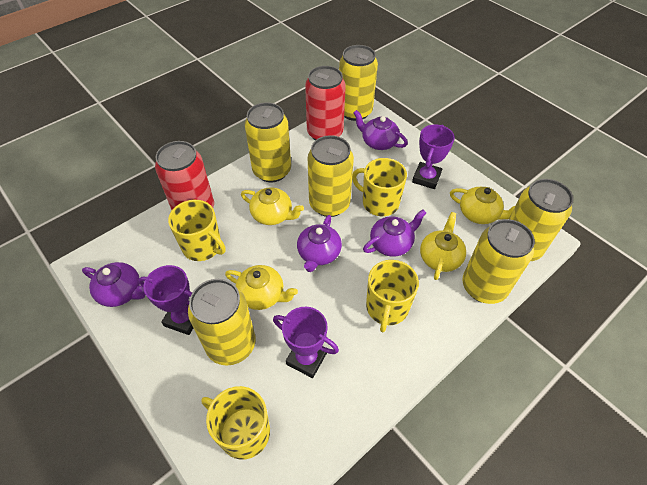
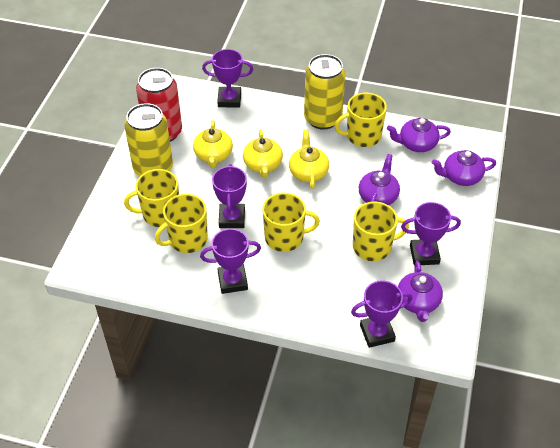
purple trophy: 3 -> 5
red can: 2 -> 1
yellow can: 6 -> 2
yellow mug: 4 -> 5
yellow teapot: 4 -> 3

